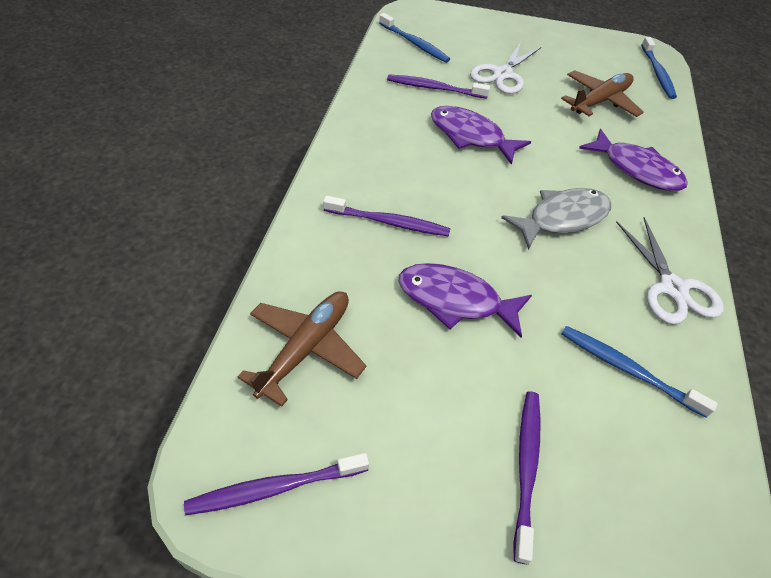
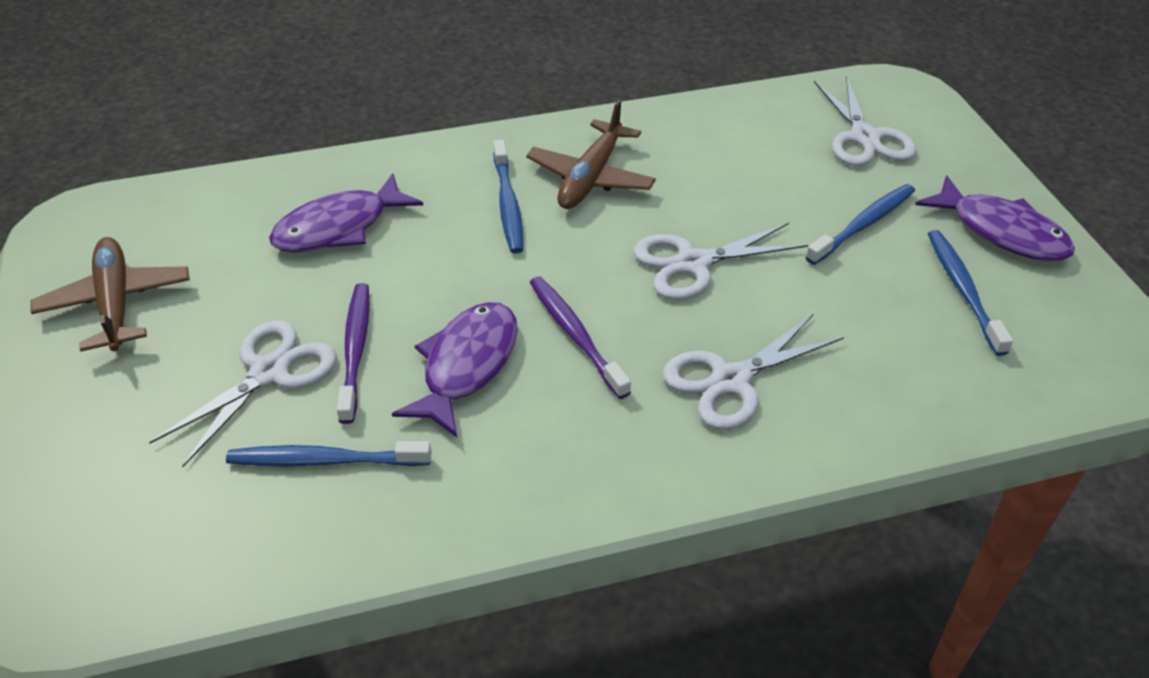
blue toothbrush: 3 -> 4
grey fish: 1 -> 0
purple toothbrush: 4 -> 2
white scissors: 2 -> 4

